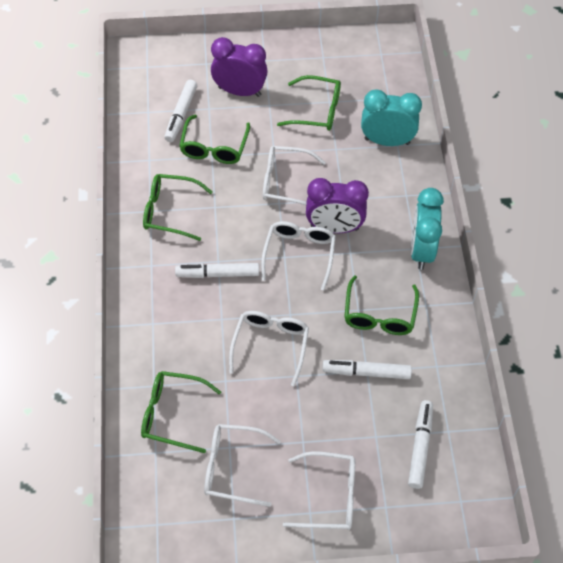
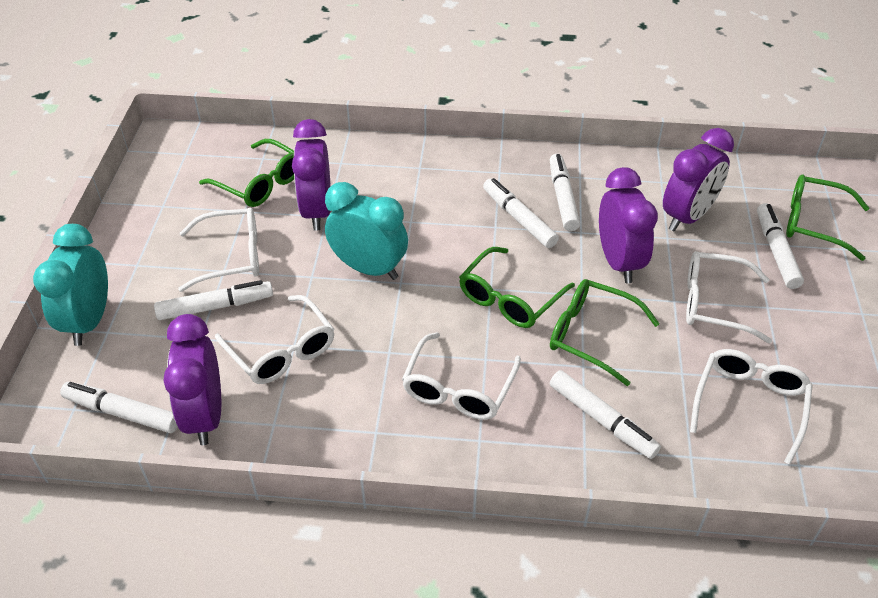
green glasses: 5 -> 4
purple clock: 2 -> 4
white marker: 4 -> 6

